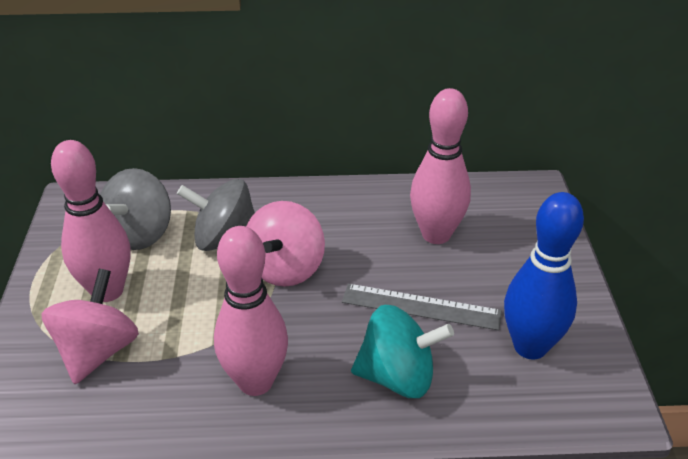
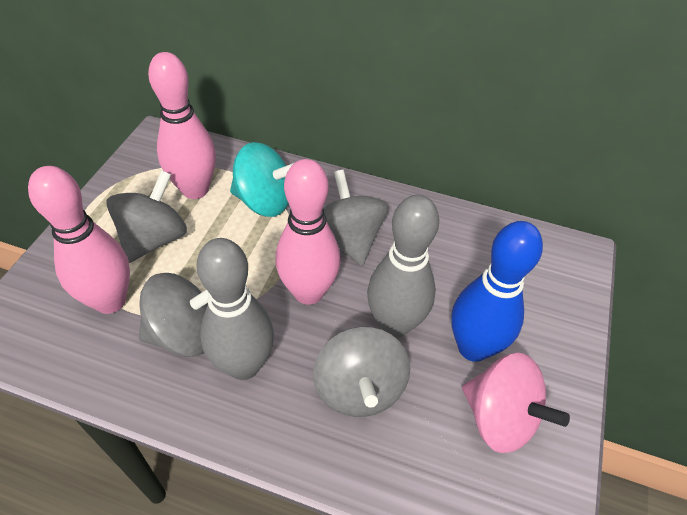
grey bowling pin: 0 -> 2
grey ruler: 1 -> 0
grey spinning top: 2 -> 4
pink spinning top: 2 -> 1

